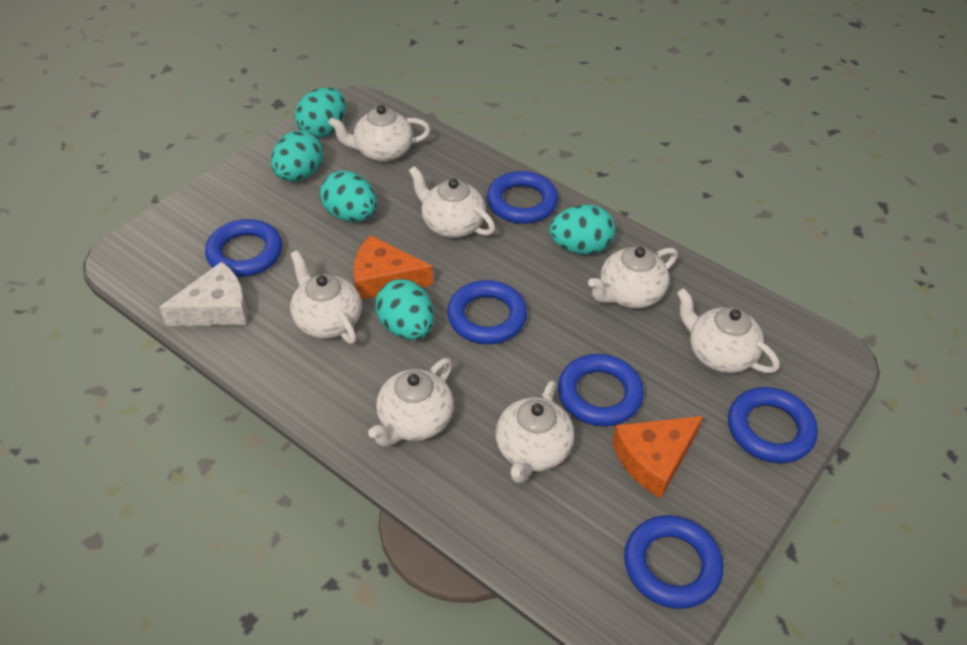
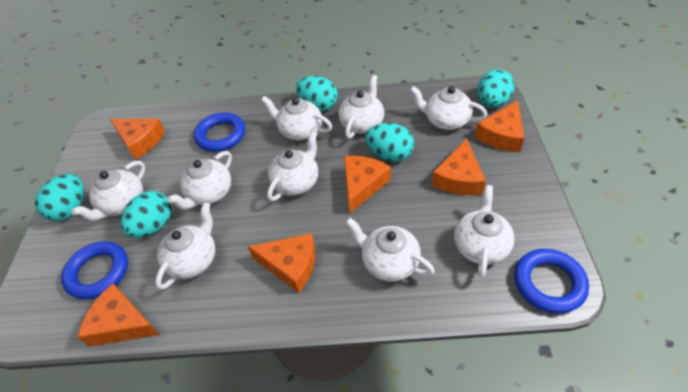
blue ring: 6 -> 3
orange cheese: 2 -> 6
white cheese: 1 -> 0
white teapot: 7 -> 9

